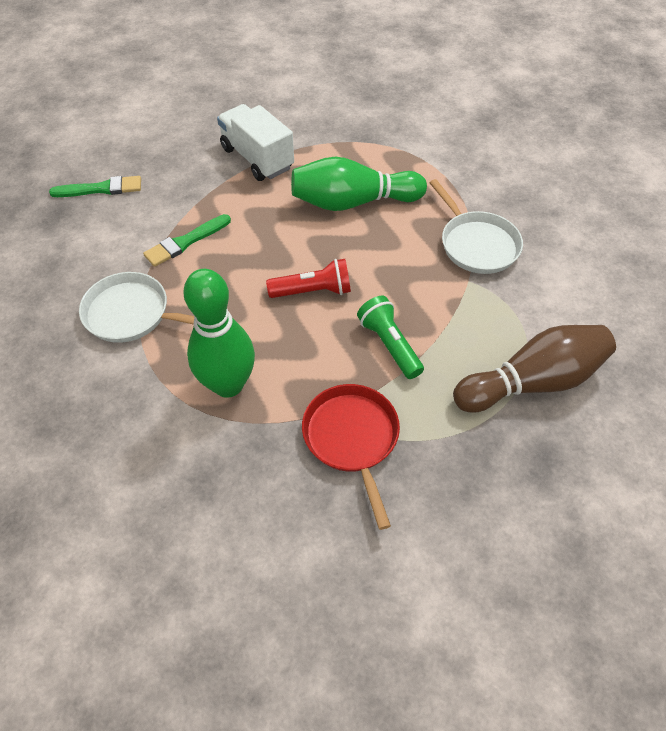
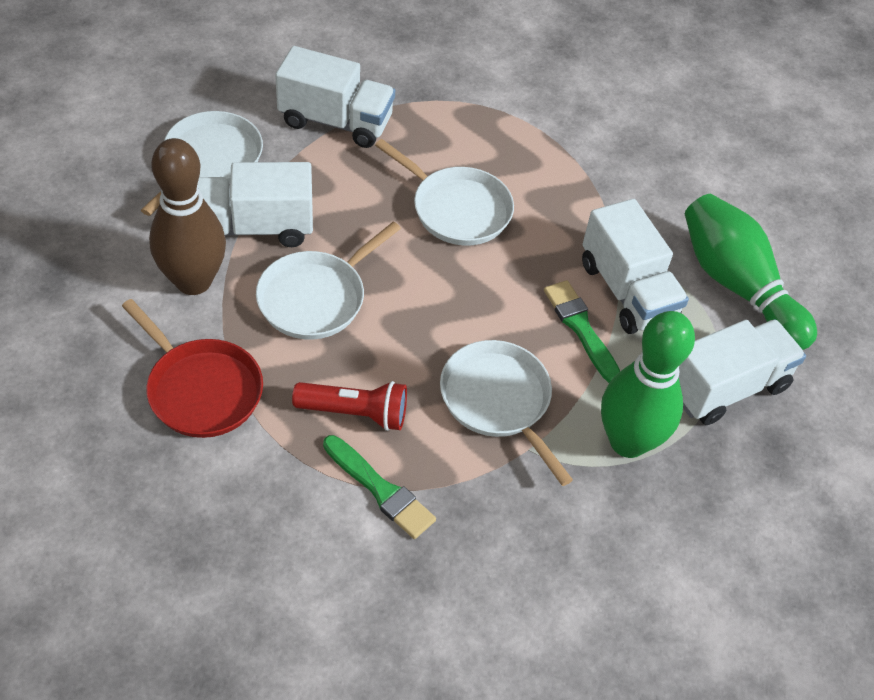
green flashlight: 1 -> 0
white pan: 2 -> 4
white truck: 1 -> 4

